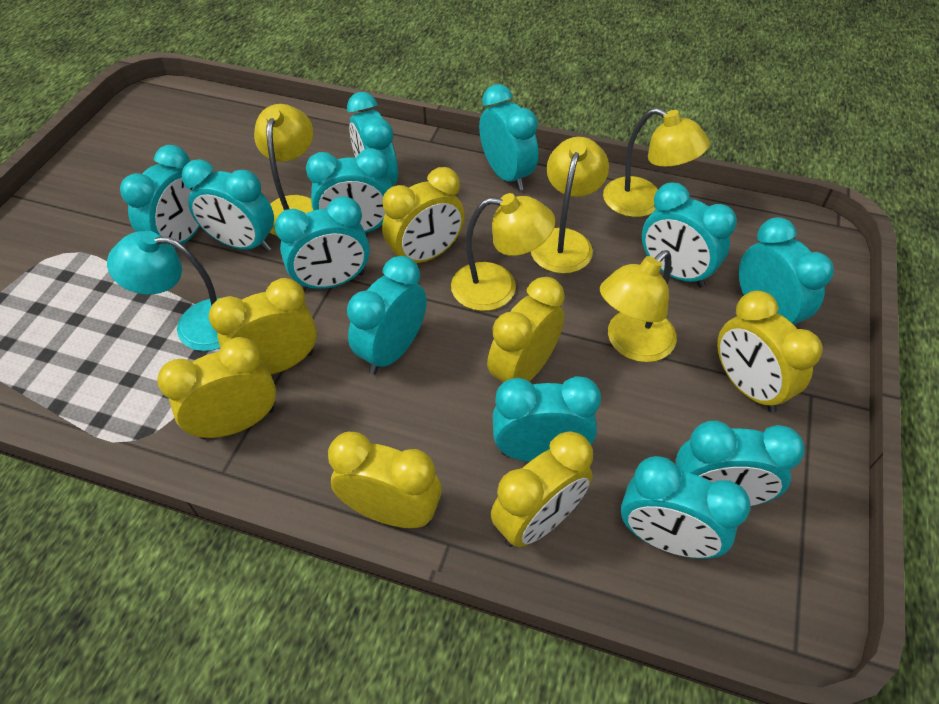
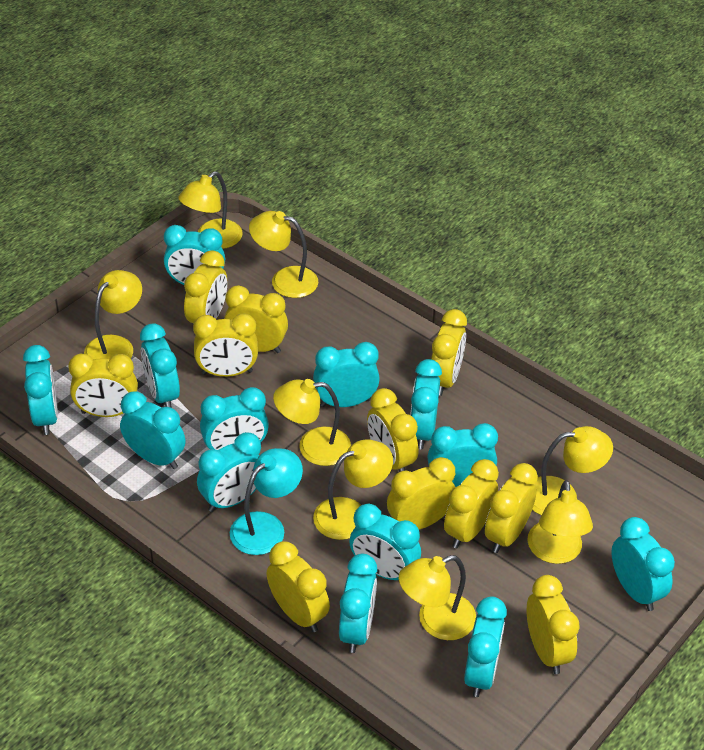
turquoise clock: 12 -> 13
yellow clock: 7 -> 11
yellow lamp: 5 -> 8

